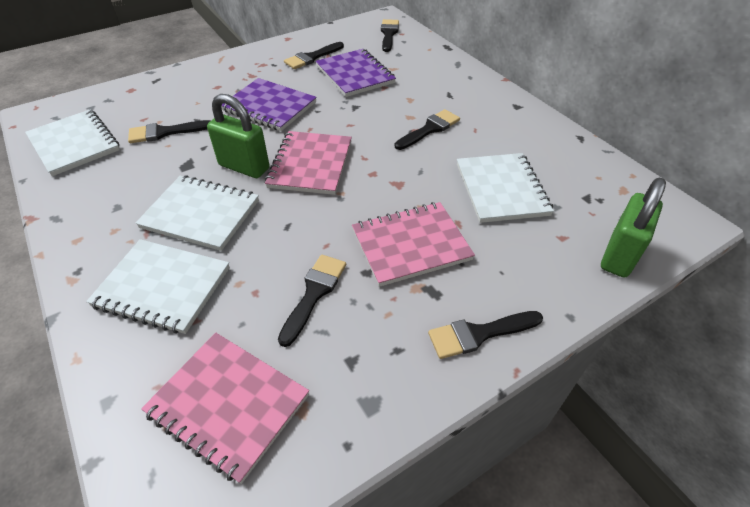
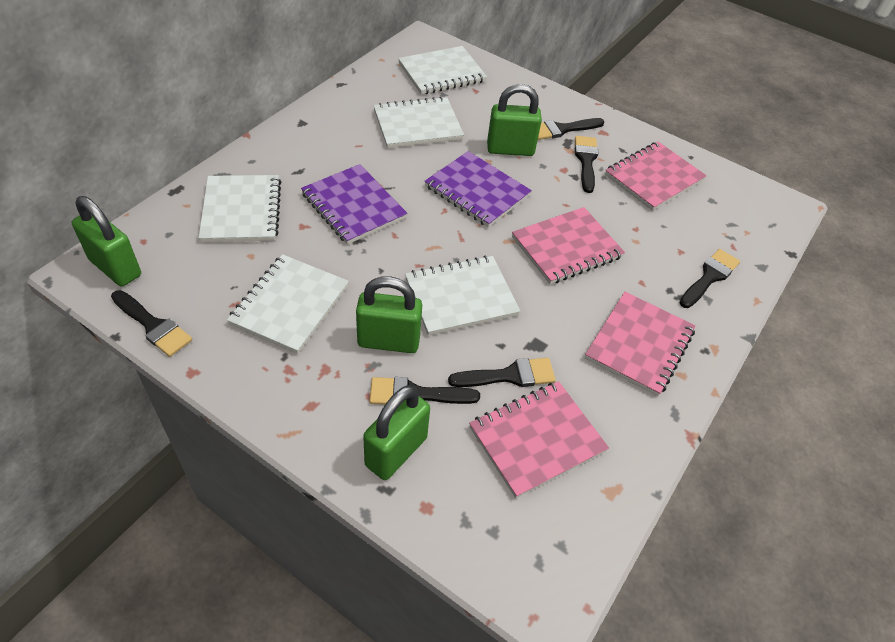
green padlock: 2 -> 4
pink notebook: 3 -> 4
white notebook: 4 -> 5

